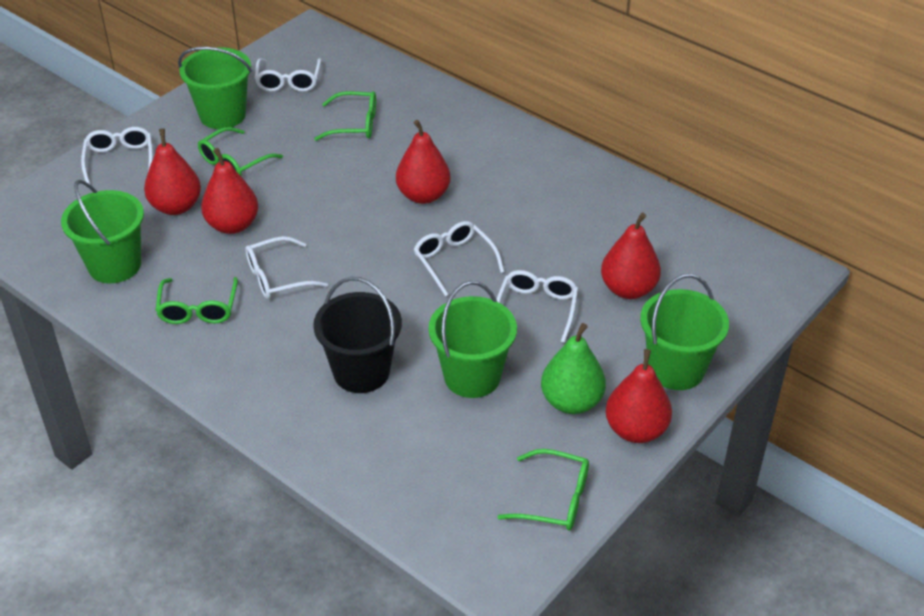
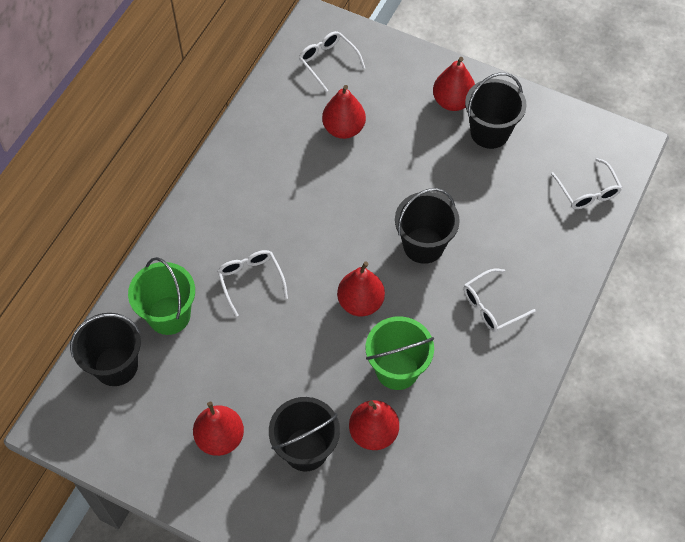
black bucket: 1 -> 4
green bucket: 4 -> 2
green glasses: 4 -> 0
green pear: 1 -> 0
white glasses: 5 -> 4

